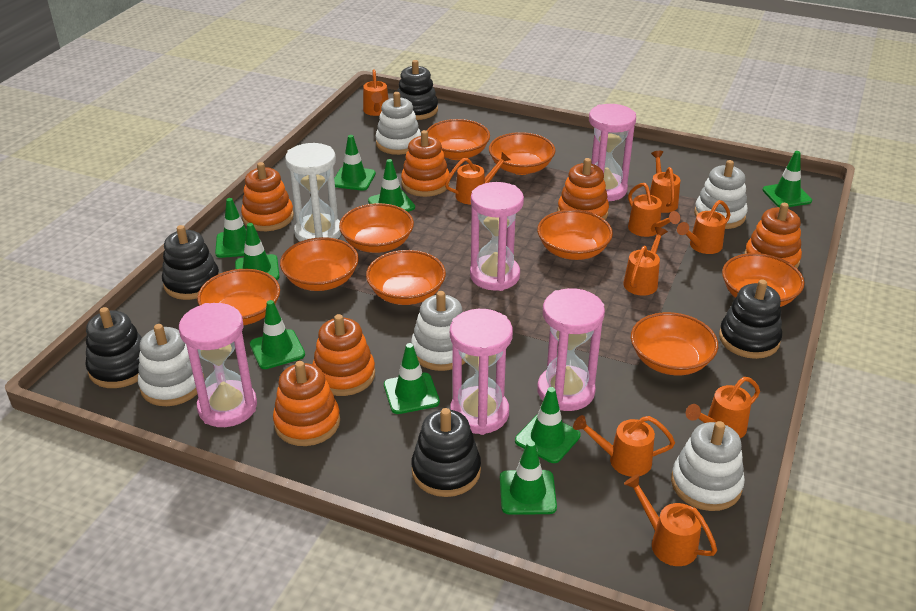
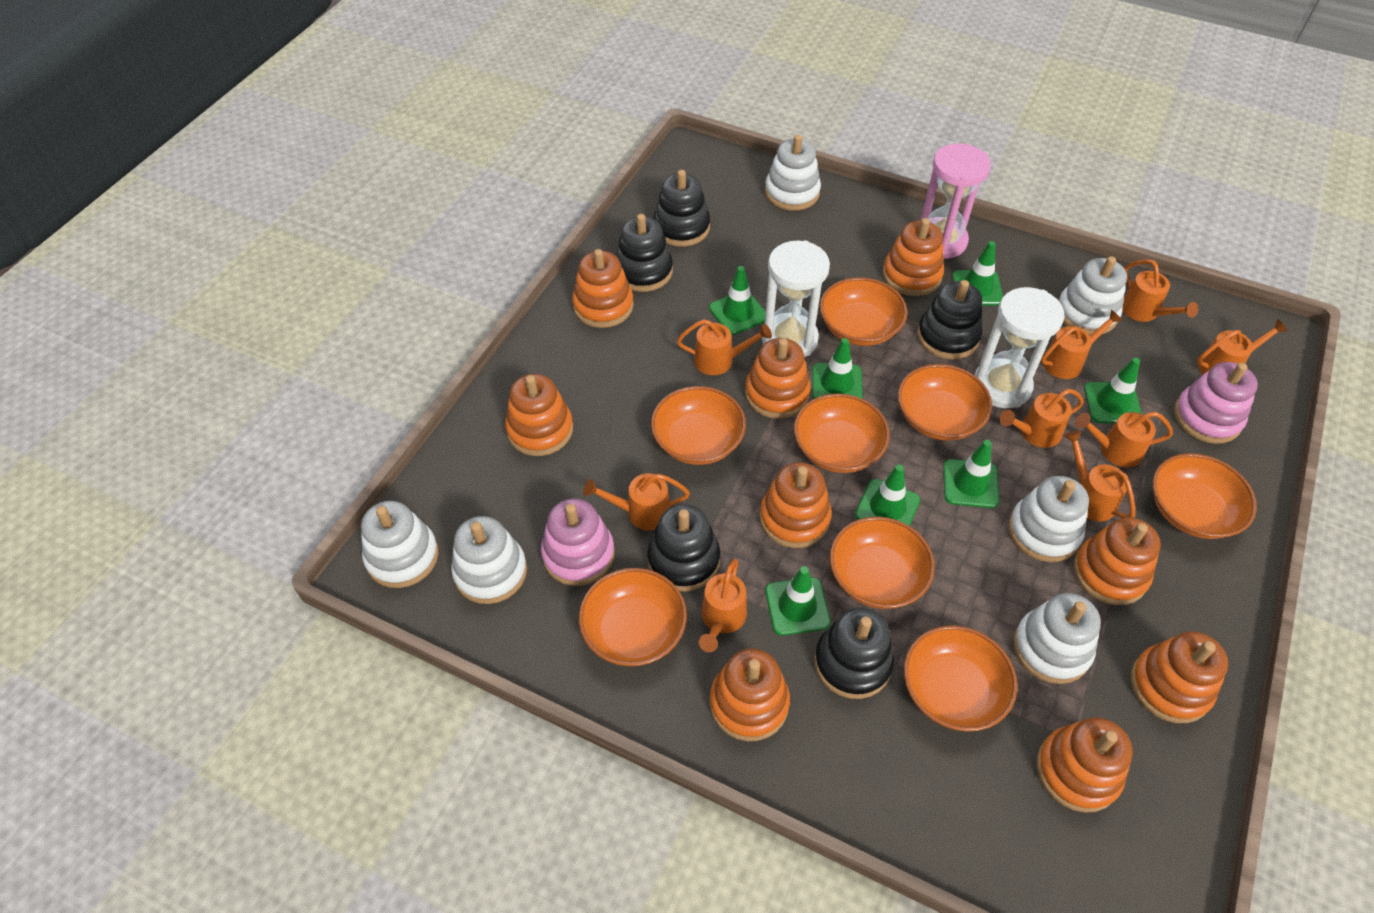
green traffic cone: 9 -> 7
orange bowl: 9 -> 8
orange stacking toy: 6 -> 9
pink hourglass: 5 -> 1
pink stacking toy: 0 -> 2
white hourglass: 1 -> 2
white stacking toy: 5 -> 6

